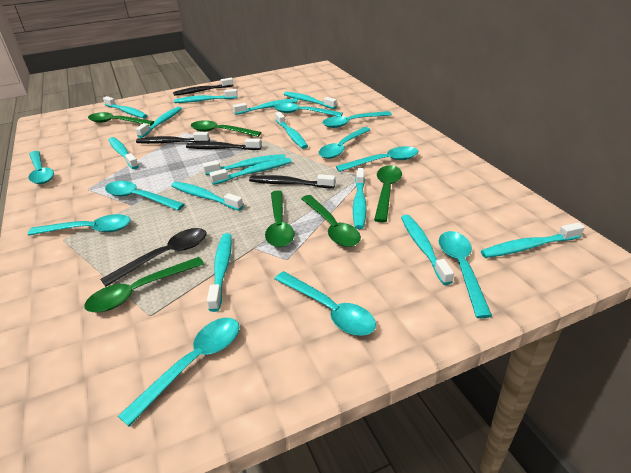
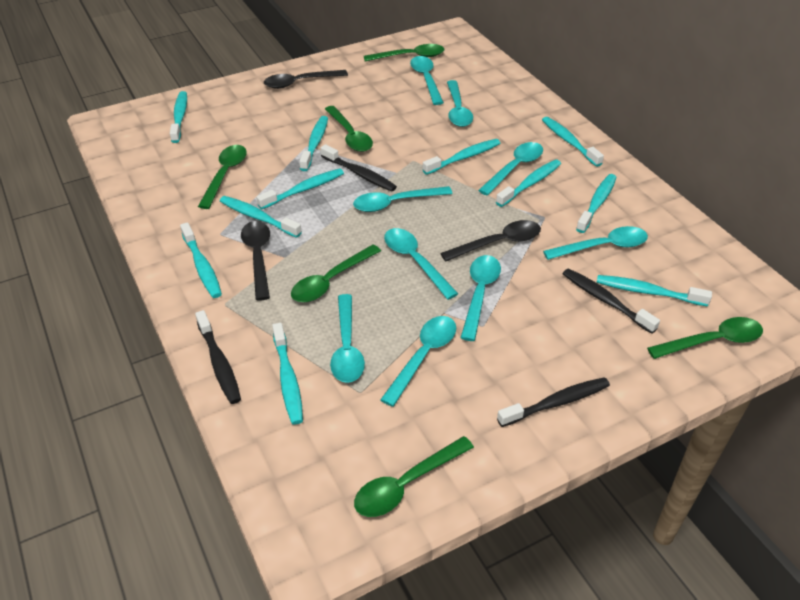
black spoon: 1 -> 3
turquoise spoon: 10 -> 9
turquoise toothbrush: 14 -> 11

